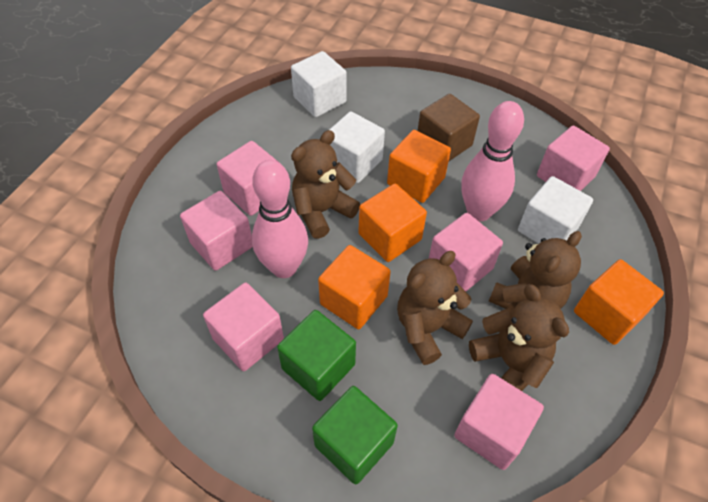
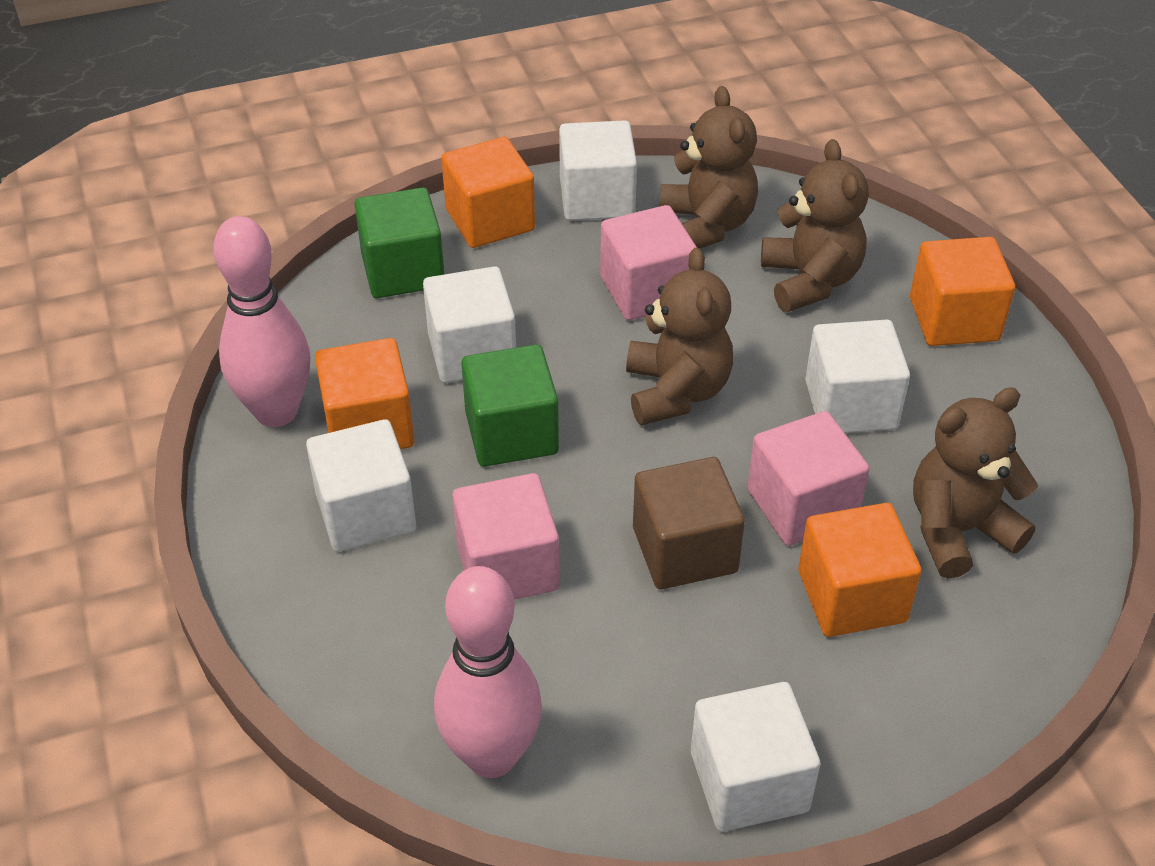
pink cube: 6 -> 3
white cube: 3 -> 5

